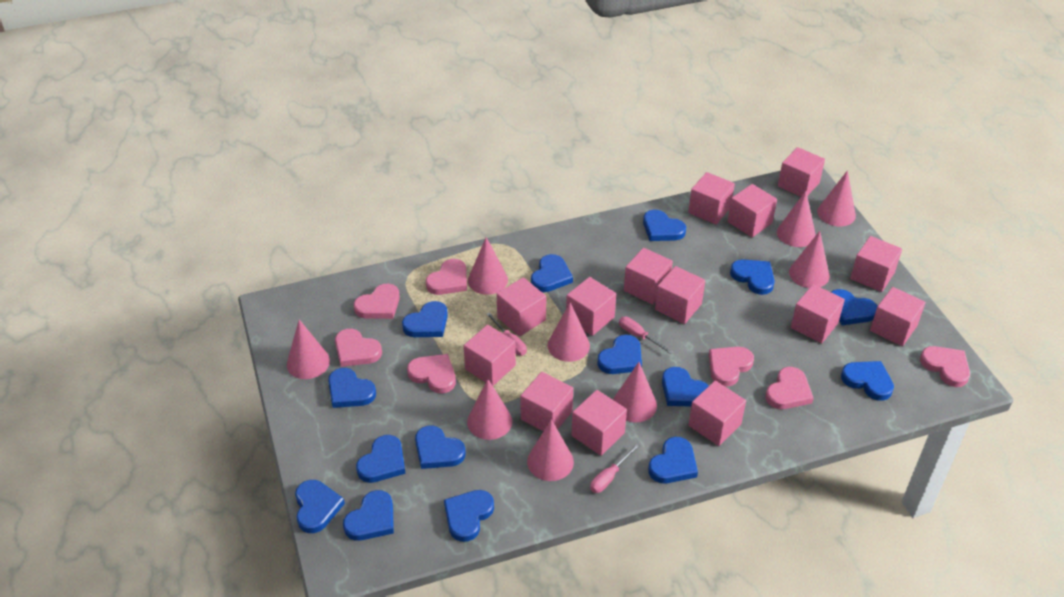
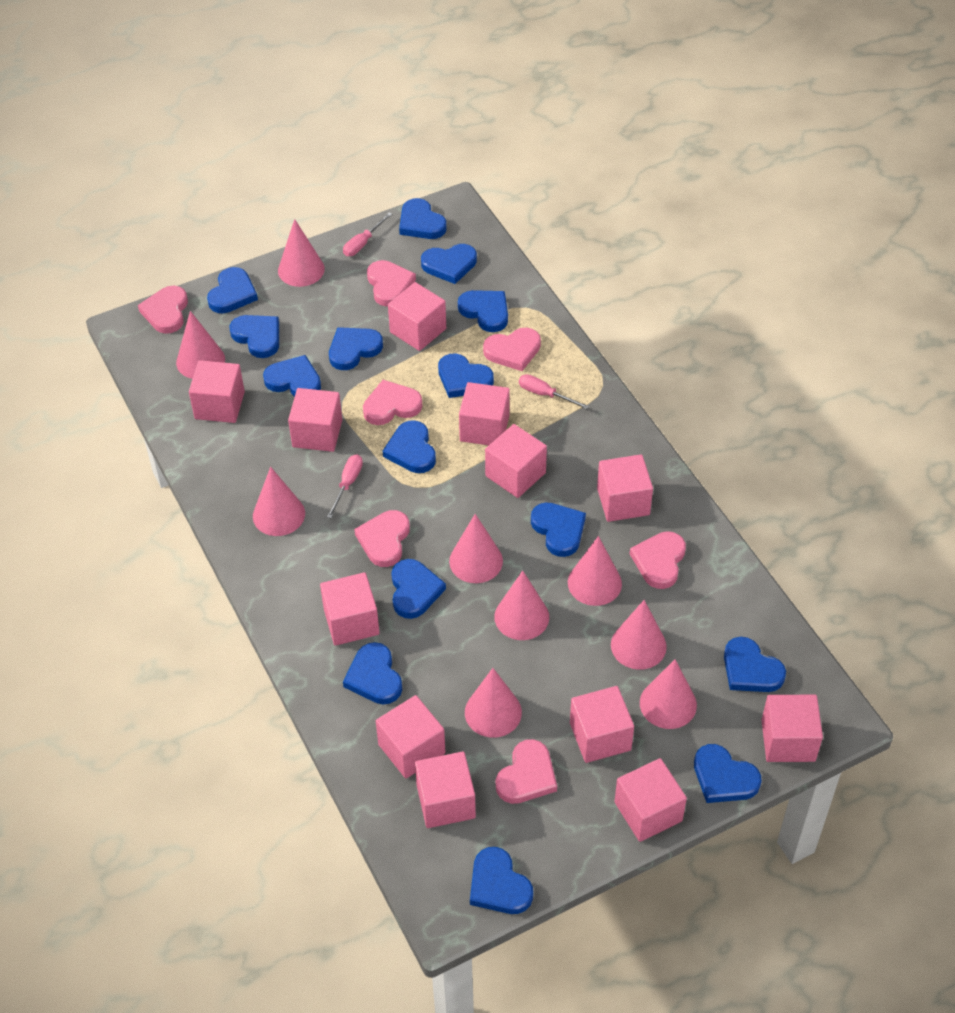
pink cube: 14 -> 12

